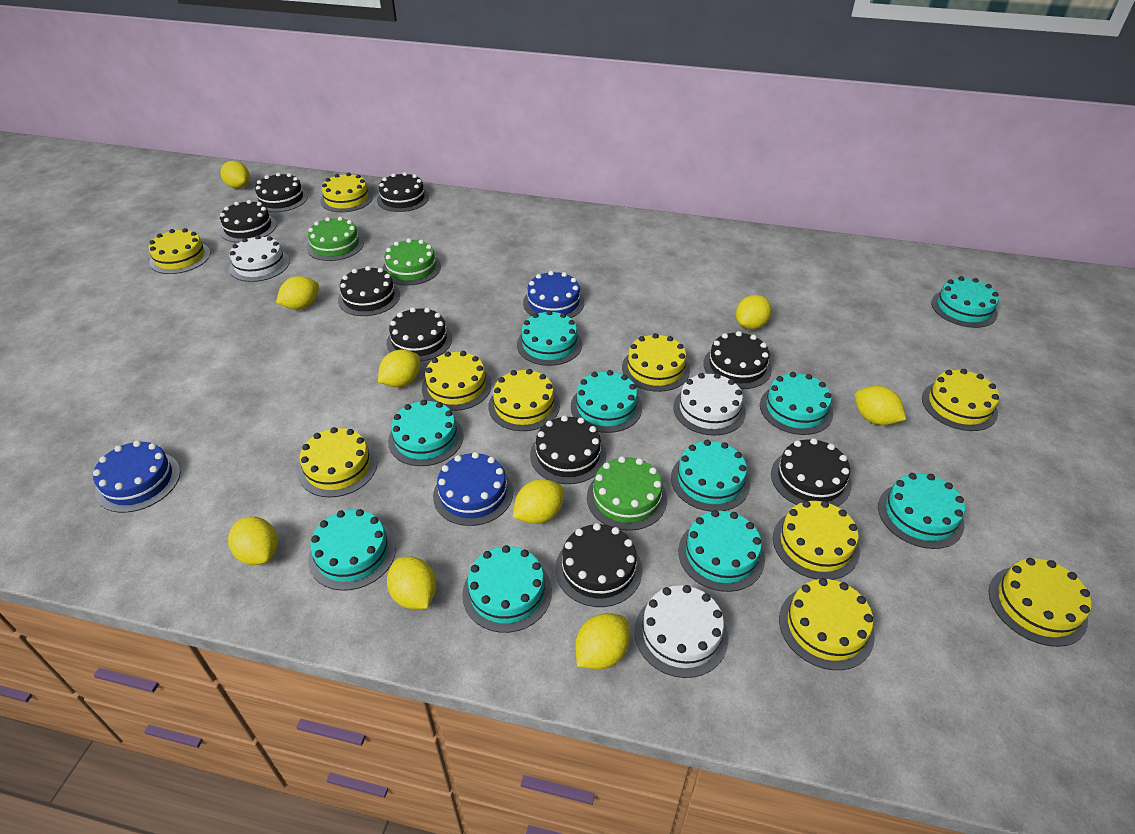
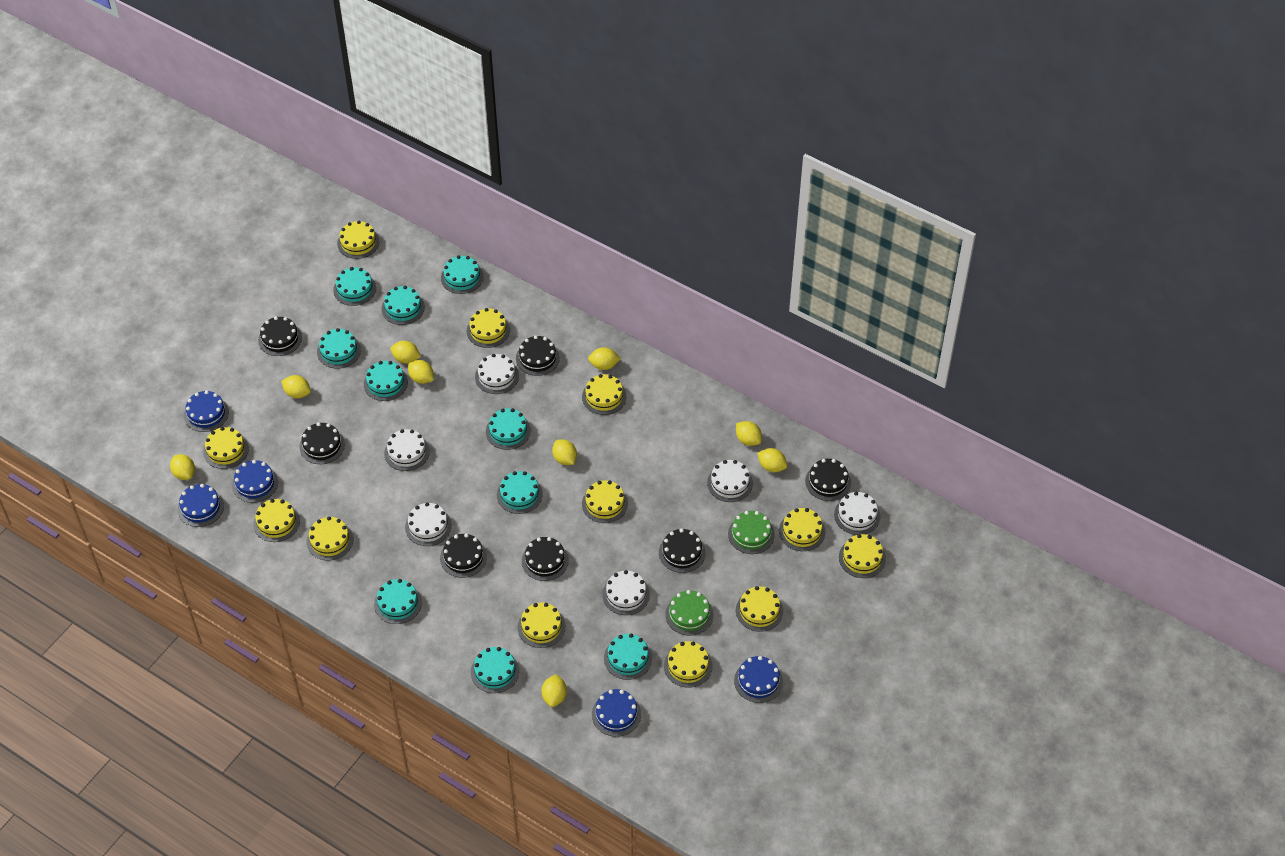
black cake: 9 -> 7
blue cake: 3 -> 5
green cake: 3 -> 2
white cake: 3 -> 6
yellow cake: 10 -> 12

